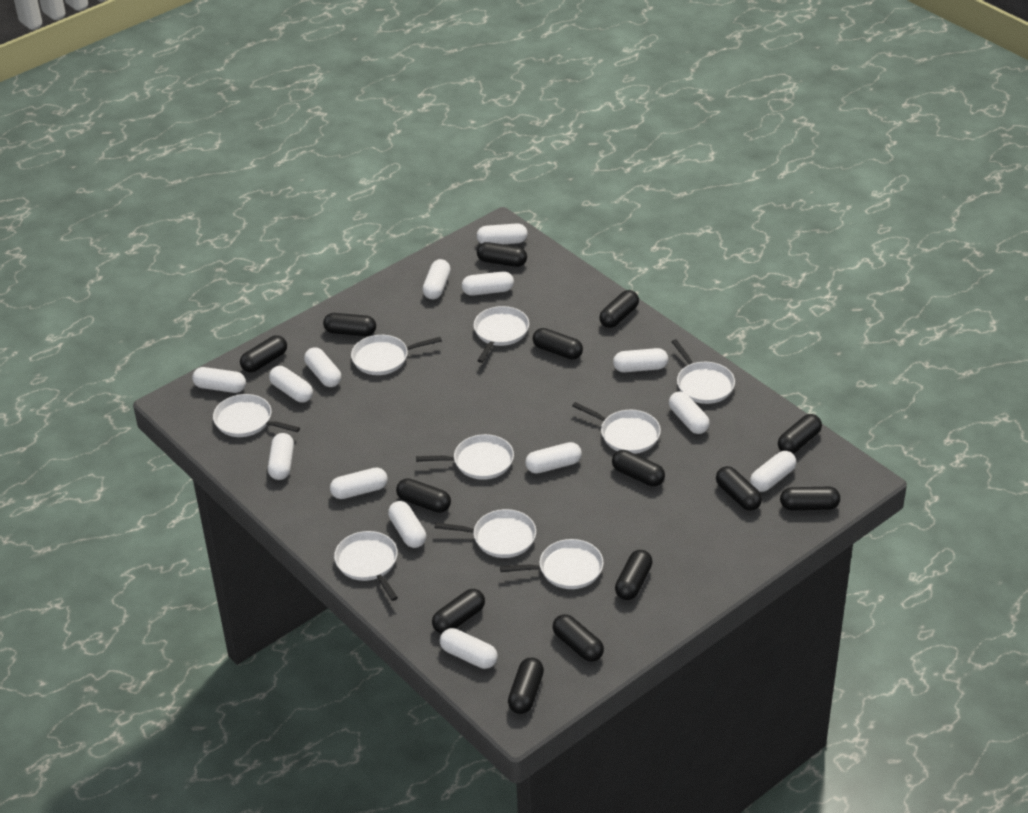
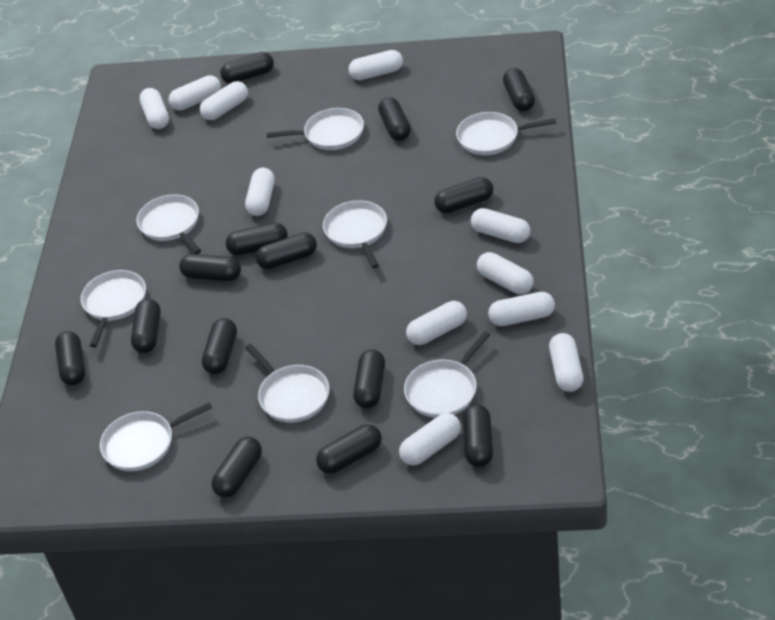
white capsule: 14 -> 11
white pan: 9 -> 8

